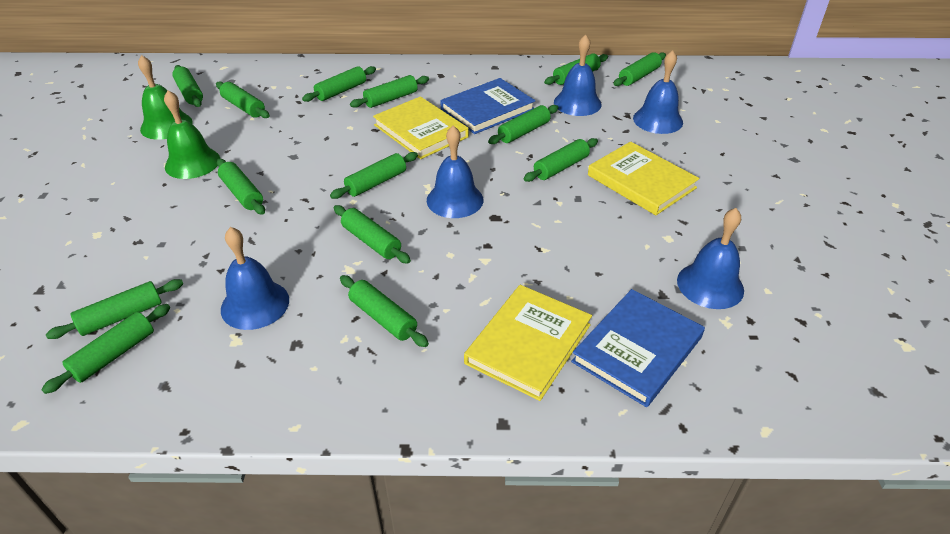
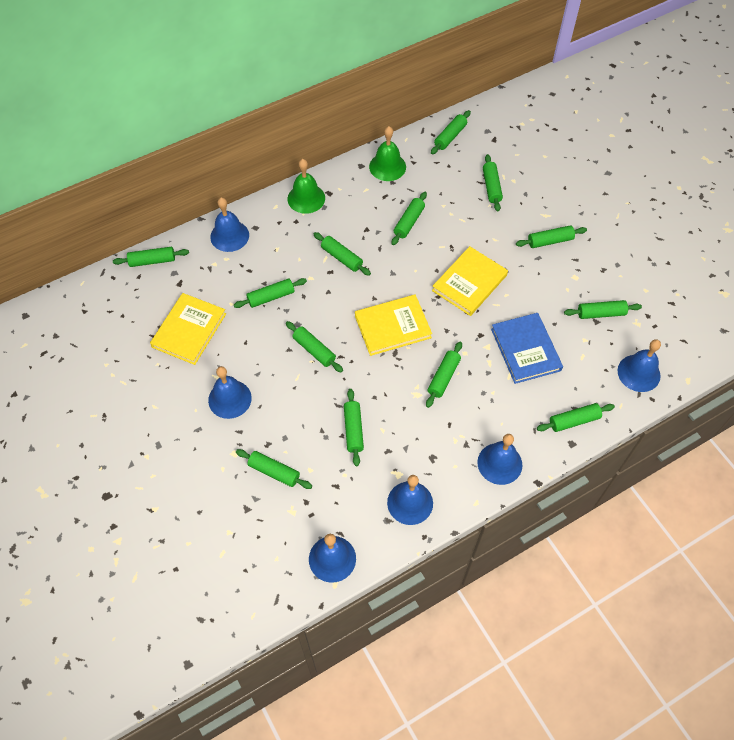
blue bell: 5 -> 6
blue book: 2 -> 1
green rolling pin: 14 -> 13

